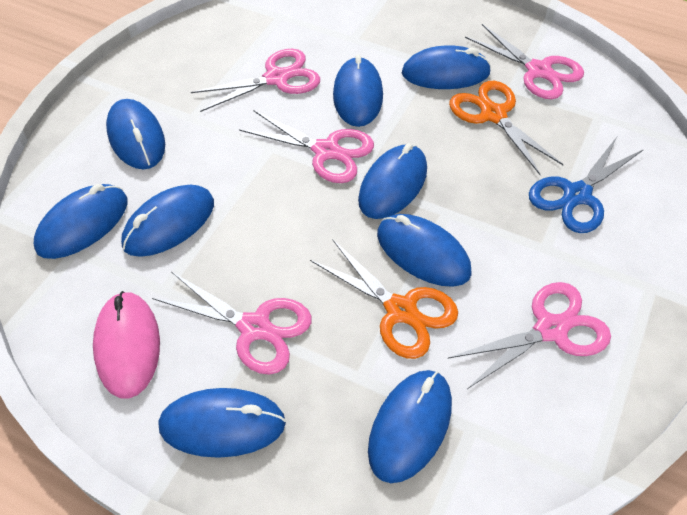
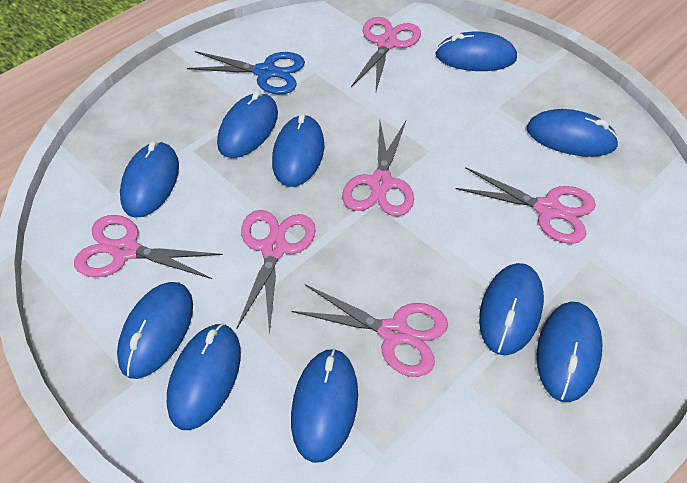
blue mouse: 9 -> 10
orange scissors: 2 -> 0
pink mouse: 1 -> 0
pink scissors: 5 -> 6

